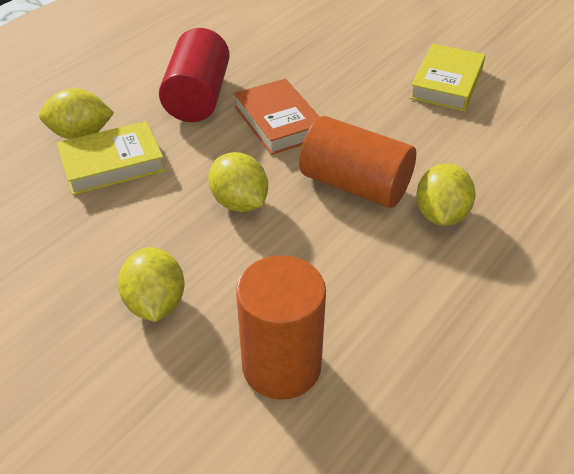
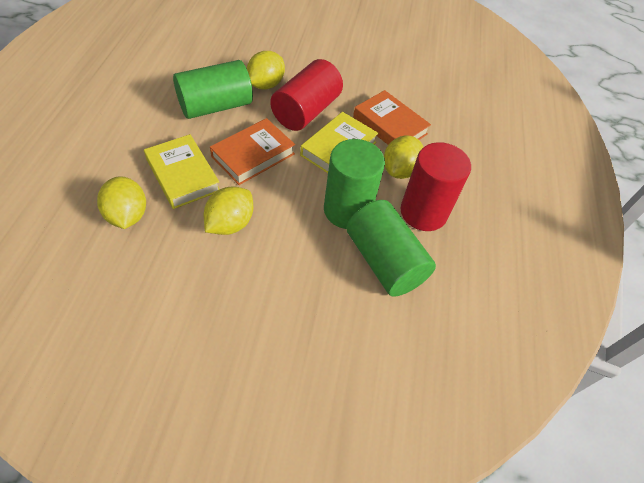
green cylinder: 0 -> 3
orange book: 1 -> 2
orange cylinder: 2 -> 0
red cylinder: 1 -> 2

